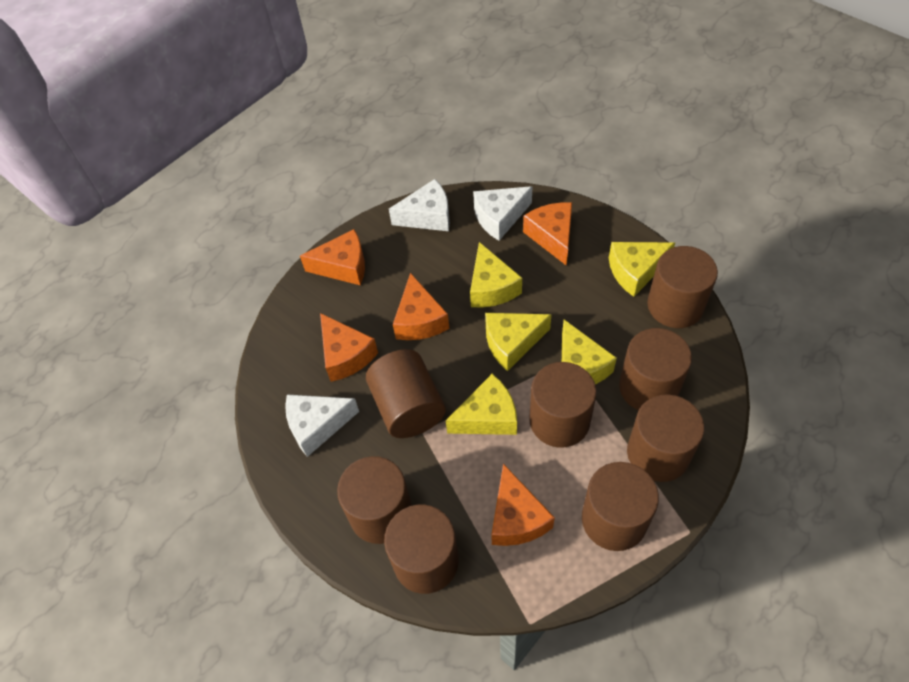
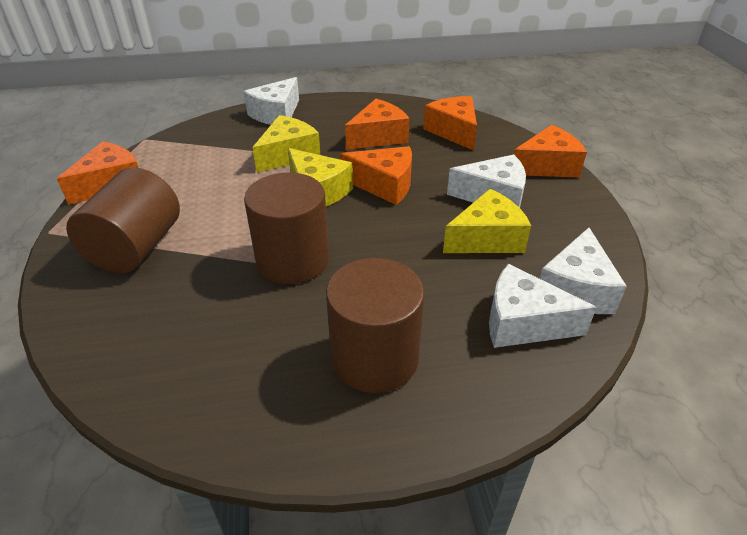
brown cylinder: 8 -> 3
white cheese: 3 -> 4
yellow cheese: 5 -> 3

